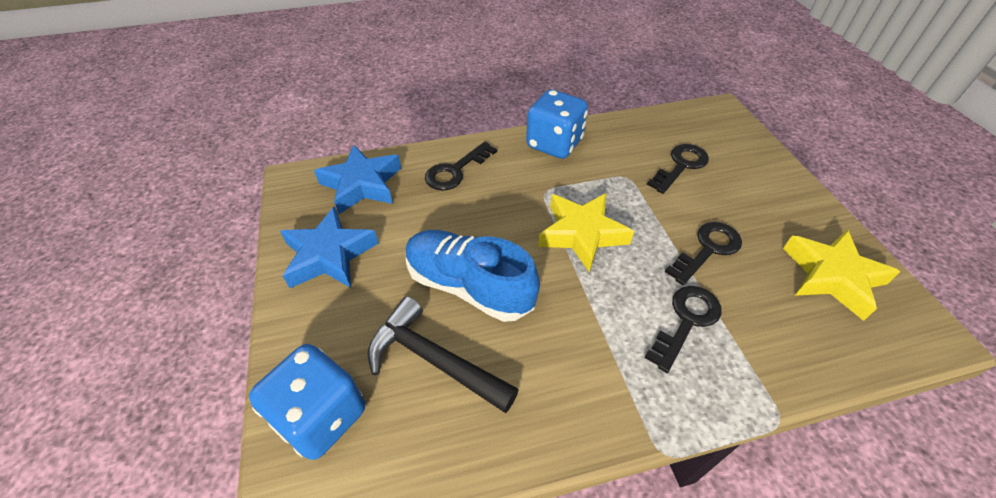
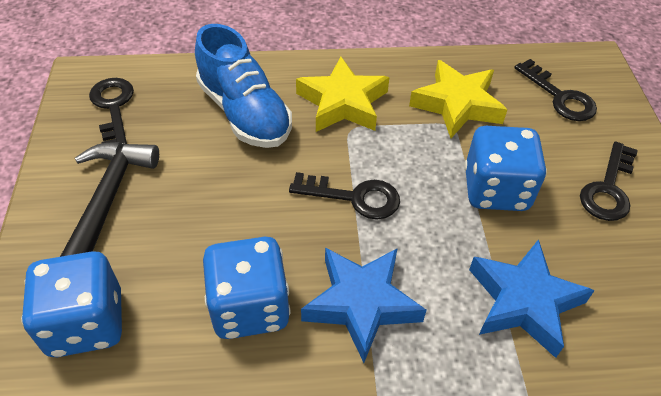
blue dice: 2 -> 3

